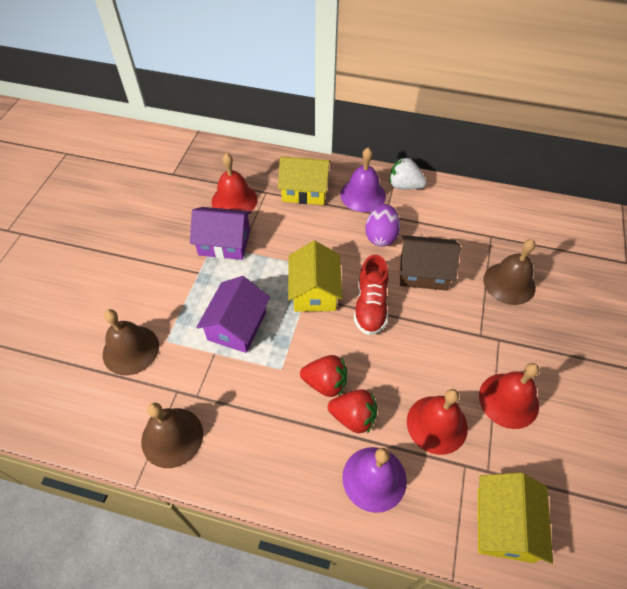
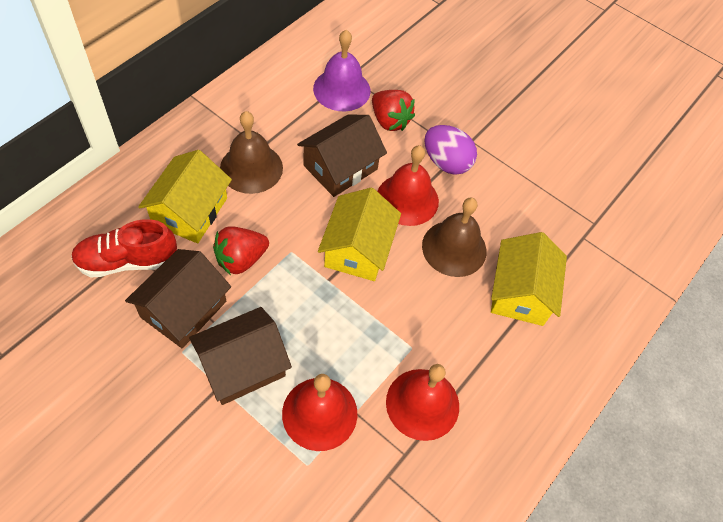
brown bell: 3 -> 2
brown house: 1 -> 3
purple bell: 2 -> 1
purple house: 2 -> 0
white strawberry: 1 -> 0

